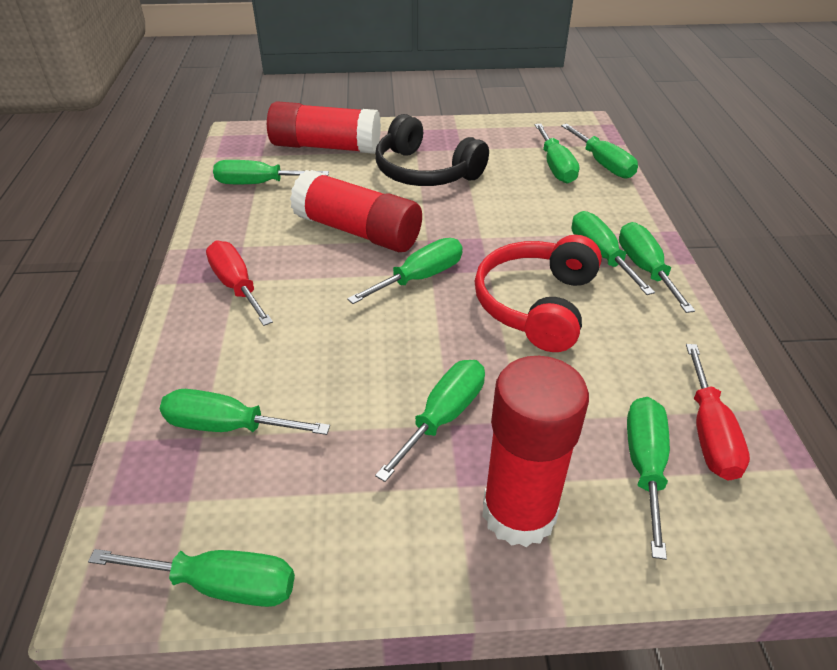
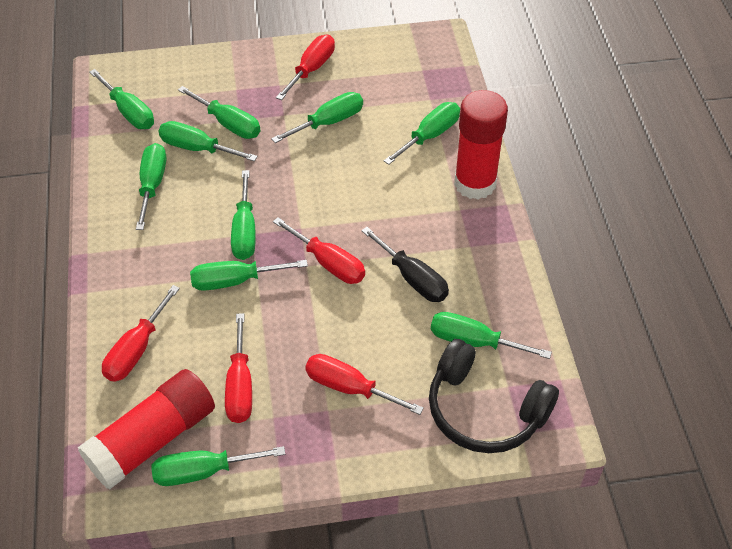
black screwdriver: 0 -> 1
red glue stick: 3 -> 2
red headphones: 1 -> 0
red screwdriver: 2 -> 5

